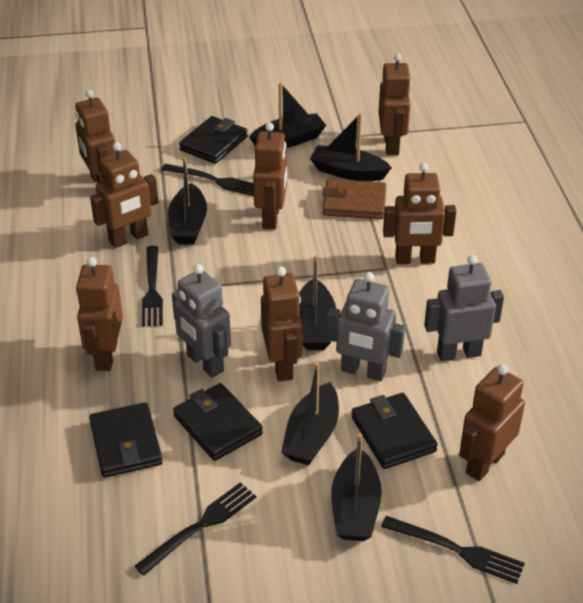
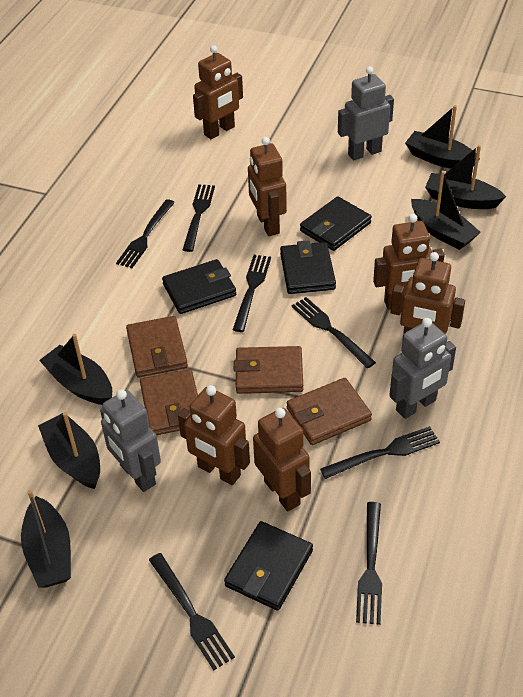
black fork: 4 -> 7
brown robot: 8 -> 6
brown wallet: 1 -> 4

